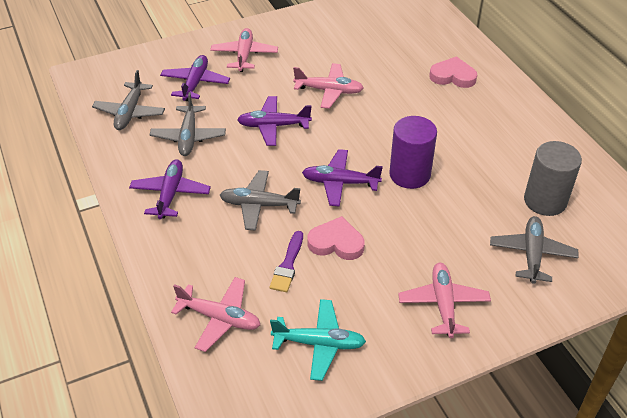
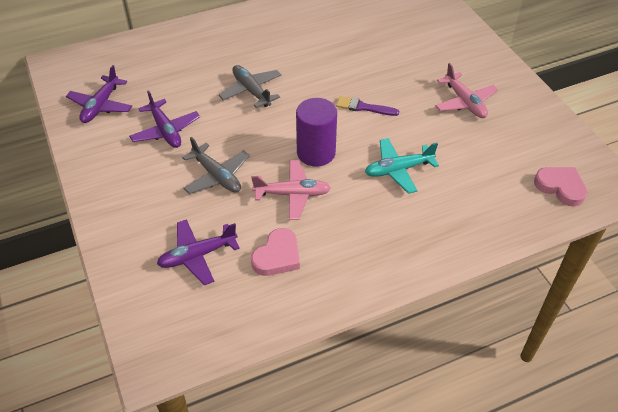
grey cylinder: 1 -> 0
grey plane: 4 -> 2
pink plane: 4 -> 2
purple plane: 4 -> 3

